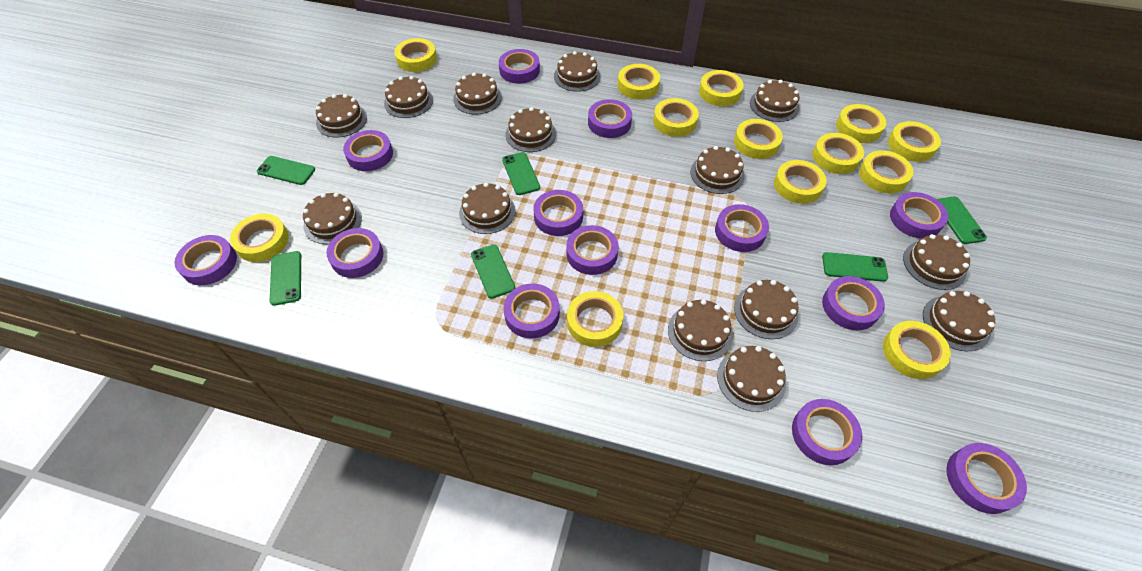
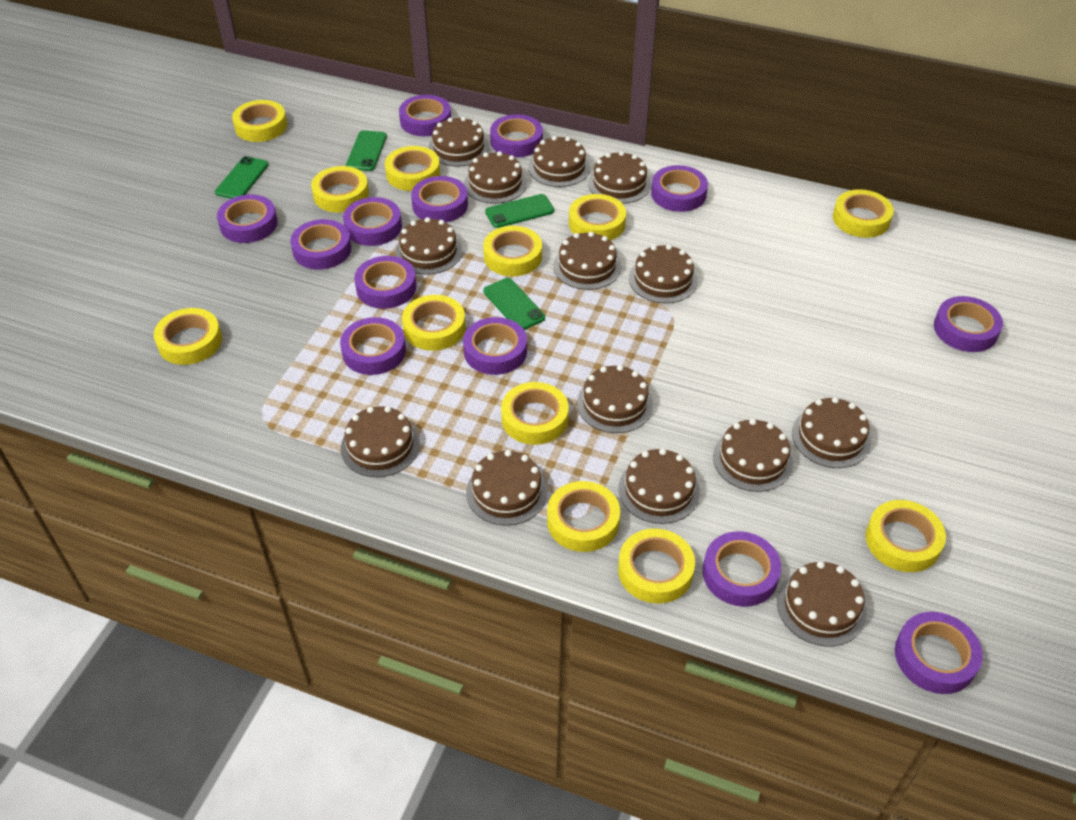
green phone: 6 -> 4
yellow tape: 13 -> 12

